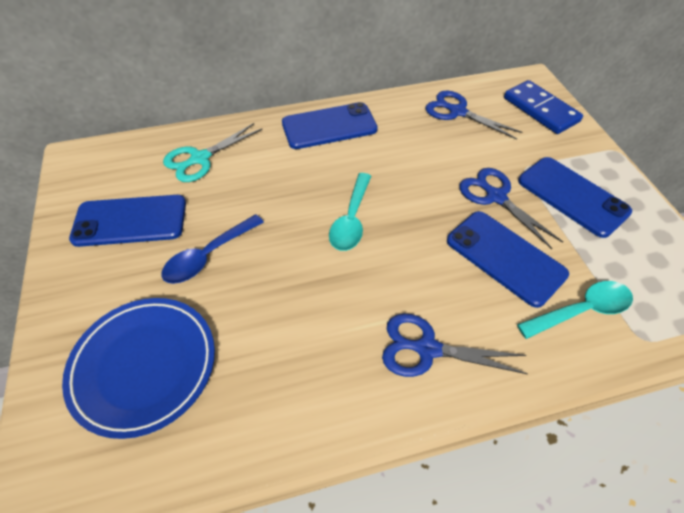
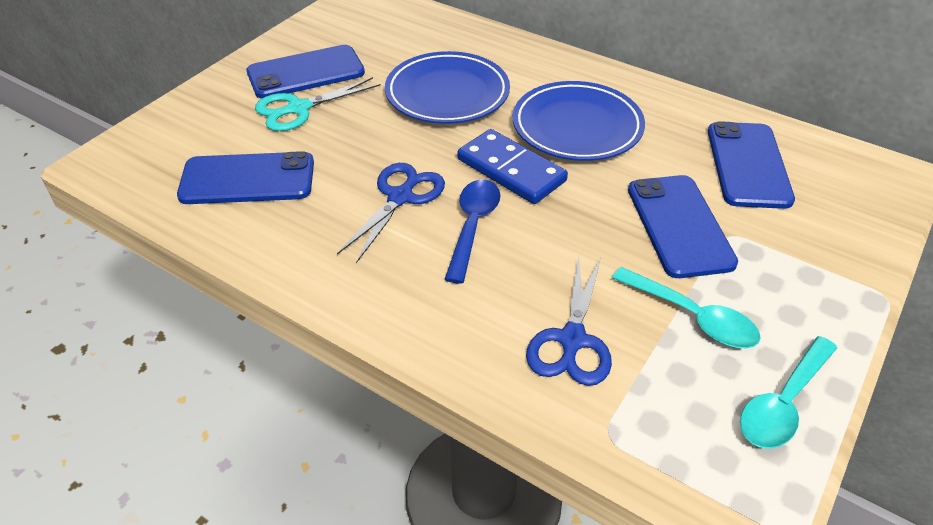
blue plate: 1 -> 2
blue scissors: 3 -> 2

